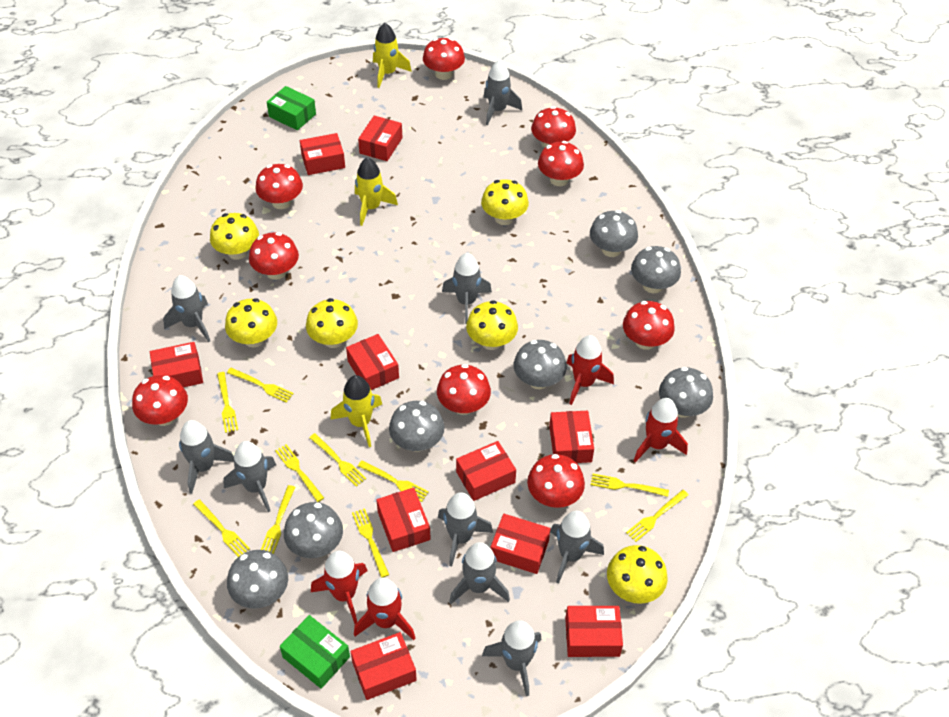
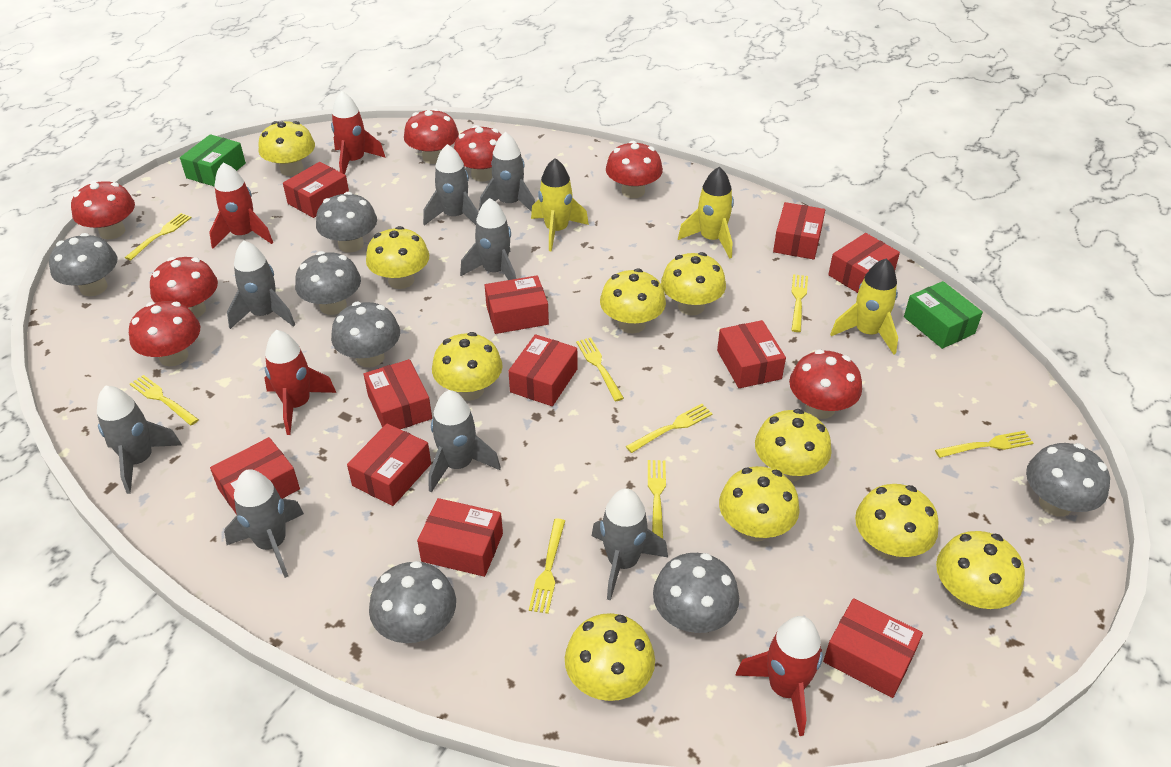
grey rocket: 9 -> 8
red box: 10 -> 11
red mushroom: 9 -> 7
yellow fork: 10 -> 8
yellow mushroom: 6 -> 10

